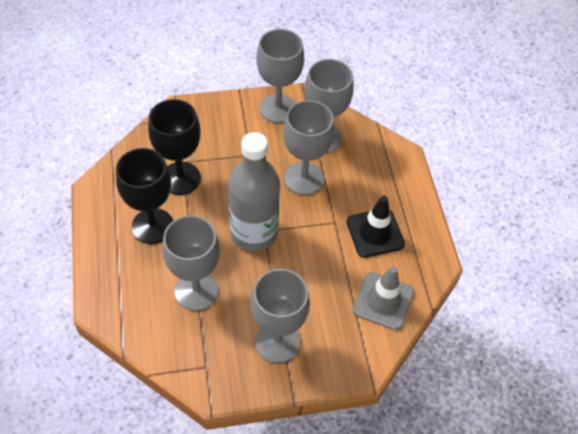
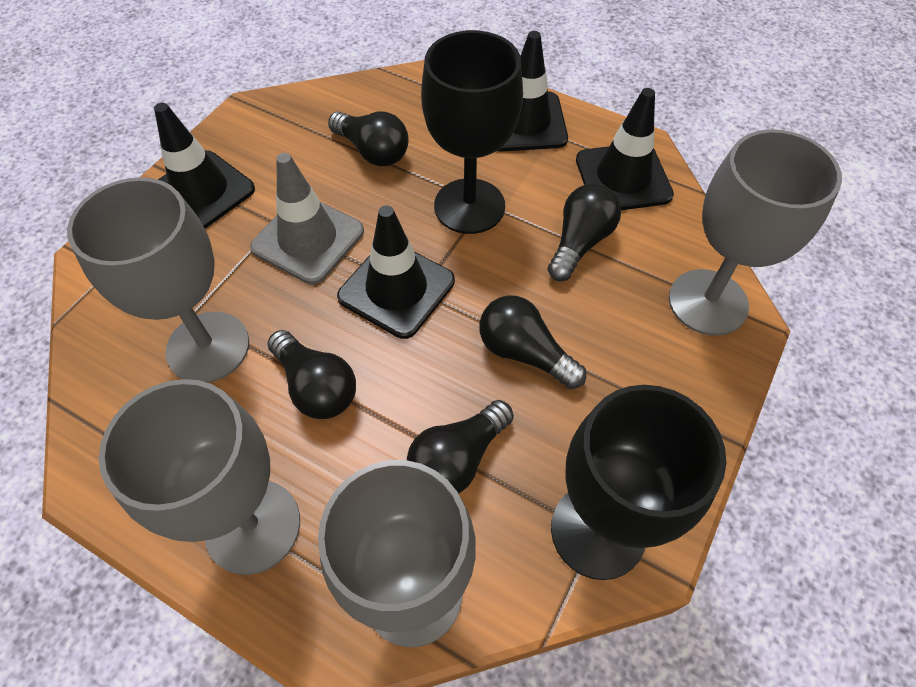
black light bulb: 0 -> 5
black traffic cone: 1 -> 4
grey bottle: 1 -> 0
grey goblet: 5 -> 4

